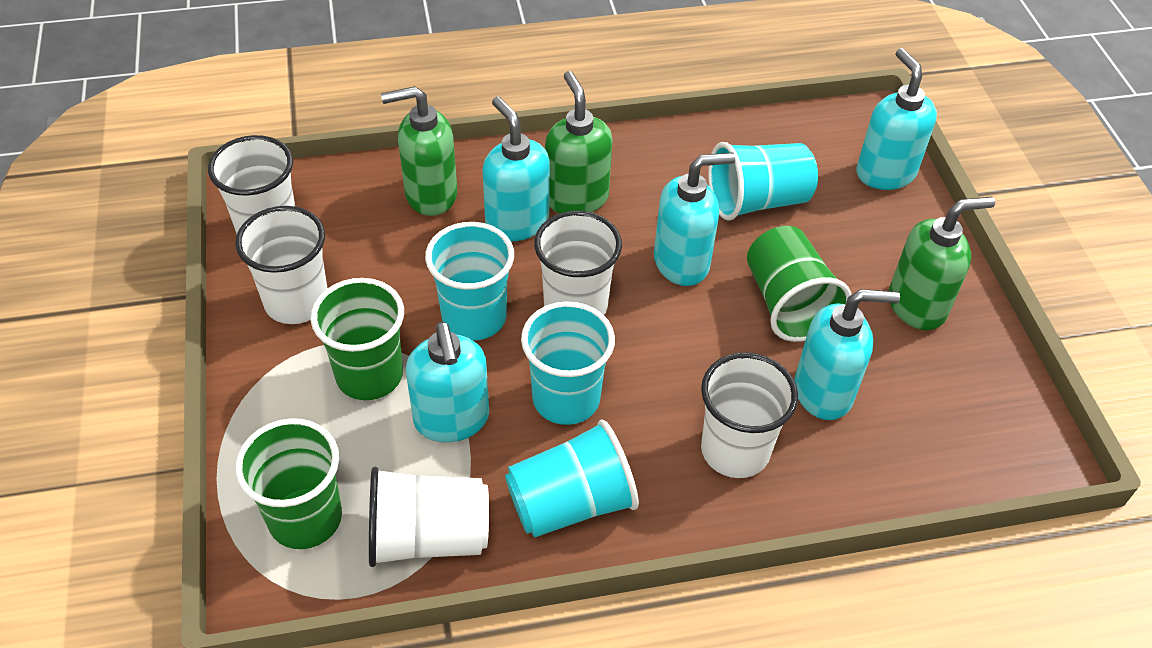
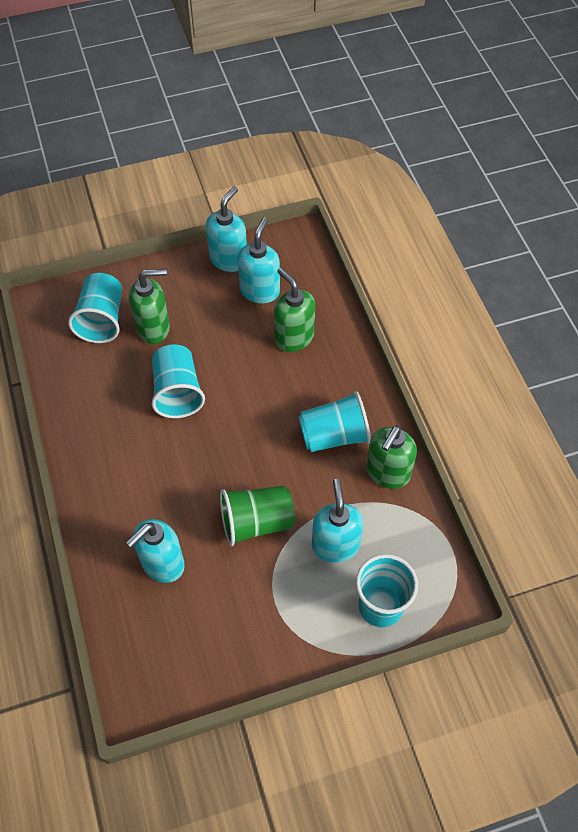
green cup: 3 -> 1
turquoise soap dispenser: 5 -> 4
white cup: 5 -> 0

